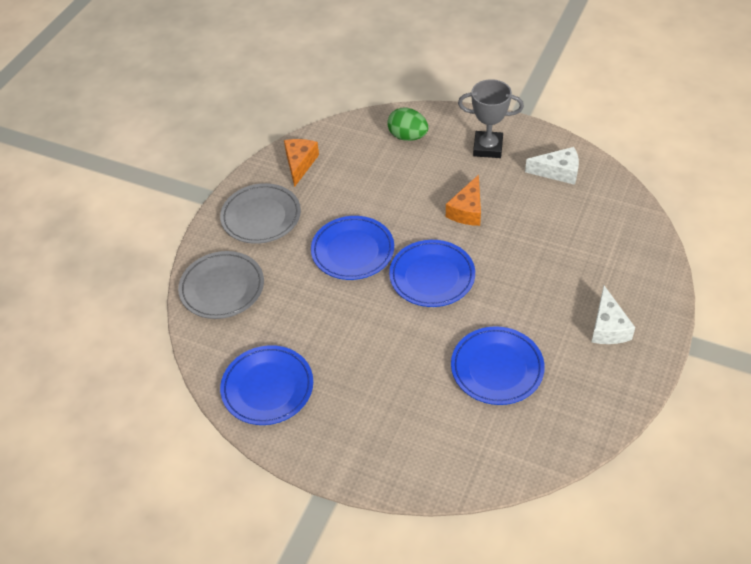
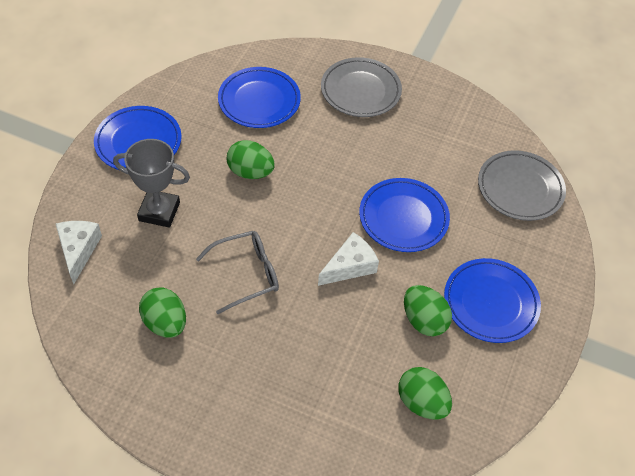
green egg: 1 -> 4
grey glasses: 0 -> 1
orange cheese: 2 -> 0

